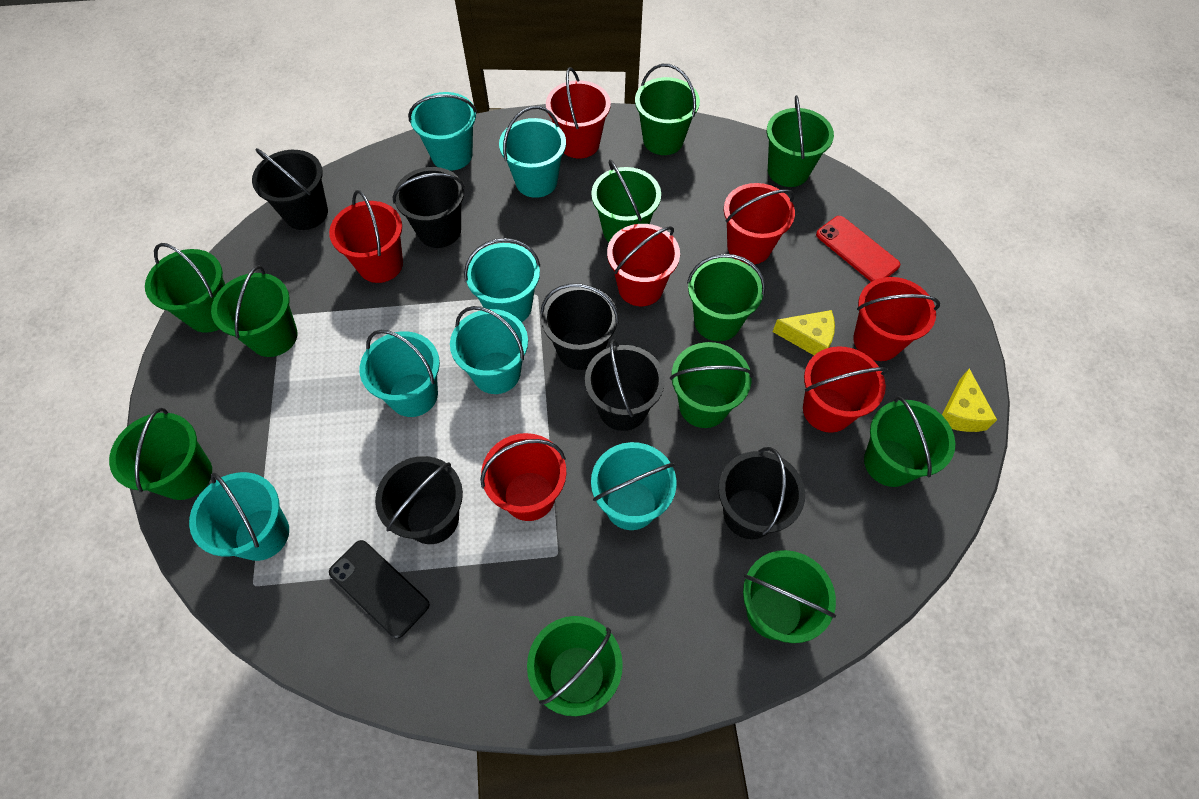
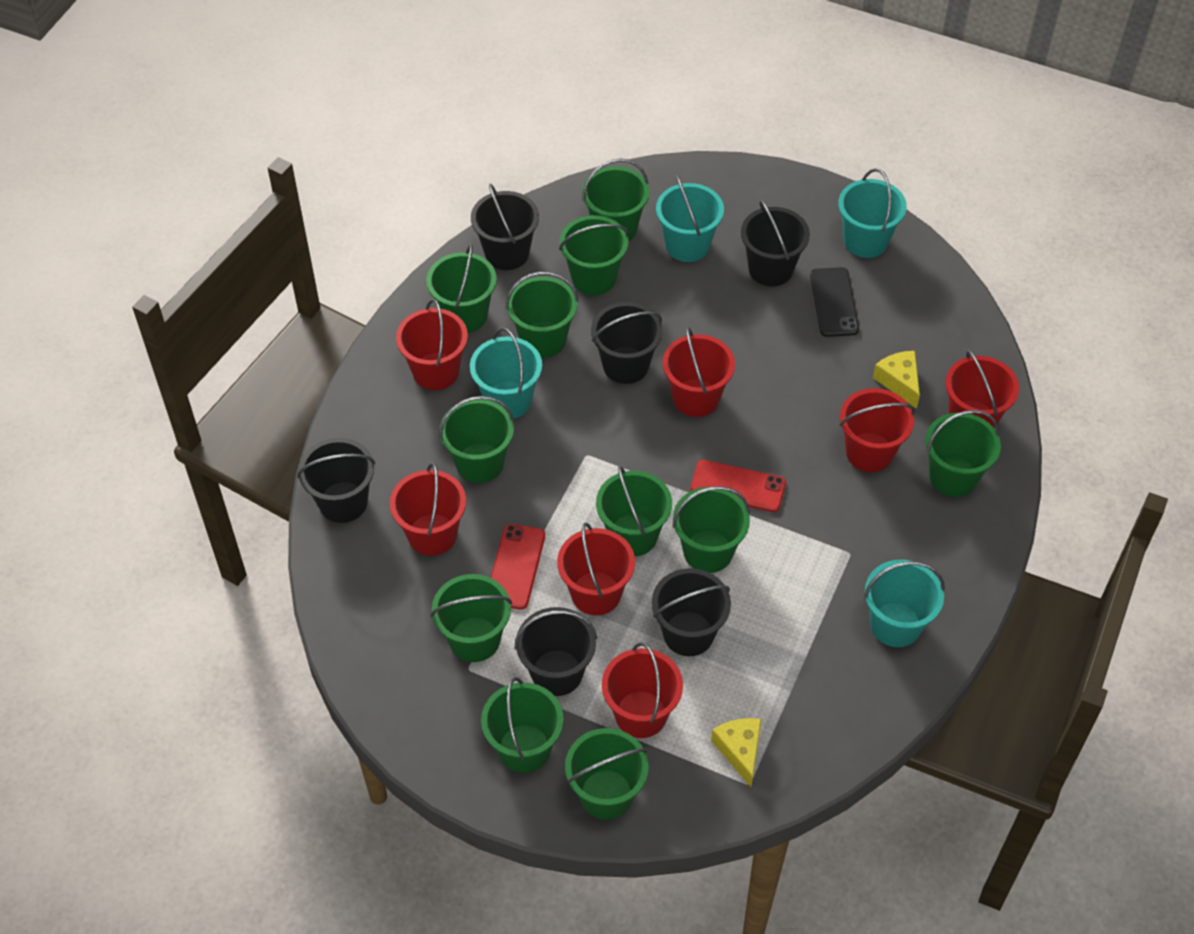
red phone: 1 -> 2
turquoise bucket: 7 -> 4

